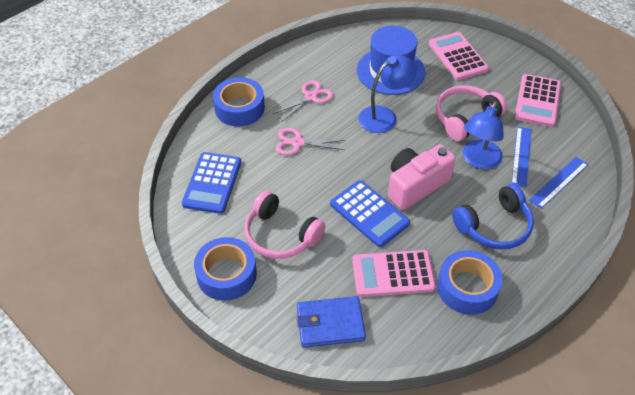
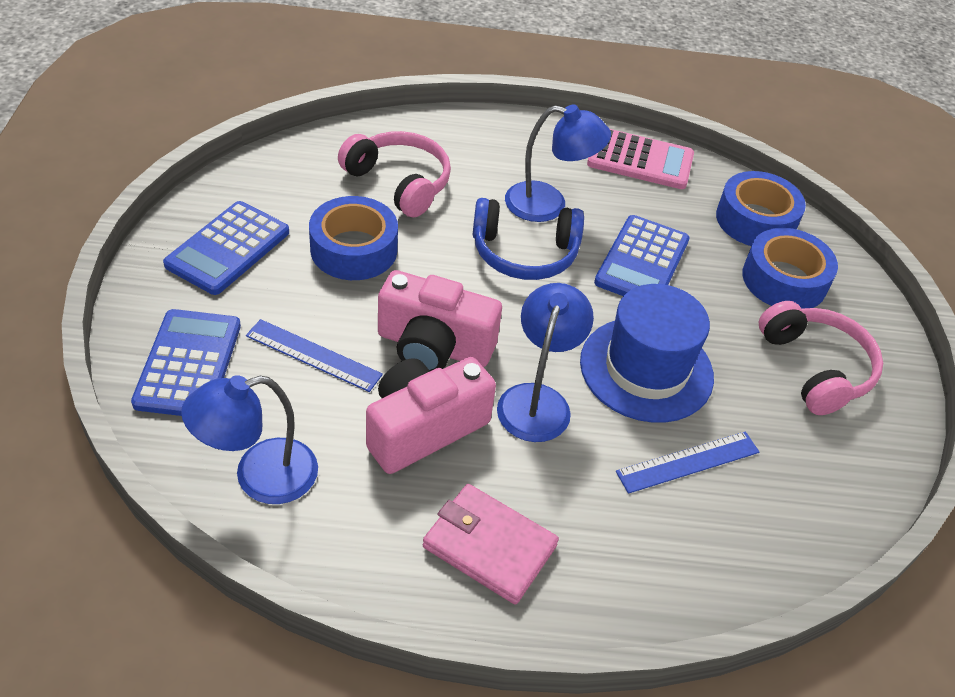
blue calculator: 2 -> 3
blue lamp: 2 -> 3
blue wallet: 1 -> 0
pink calculator: 3 -> 1
pink camera: 1 -> 2
pink scissors: 2 -> 0
pink wallet: 0 -> 1

